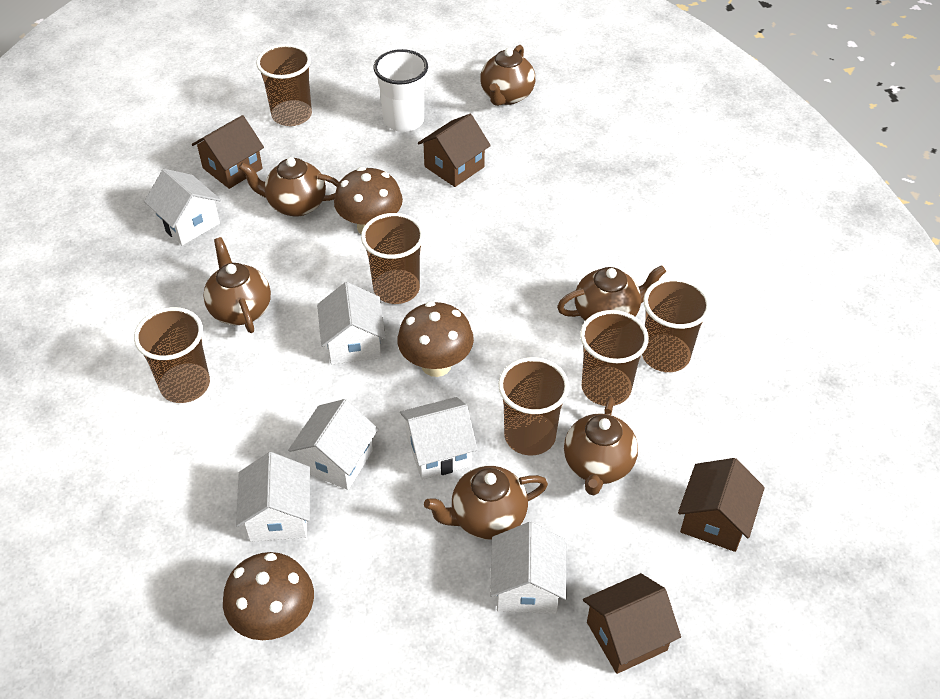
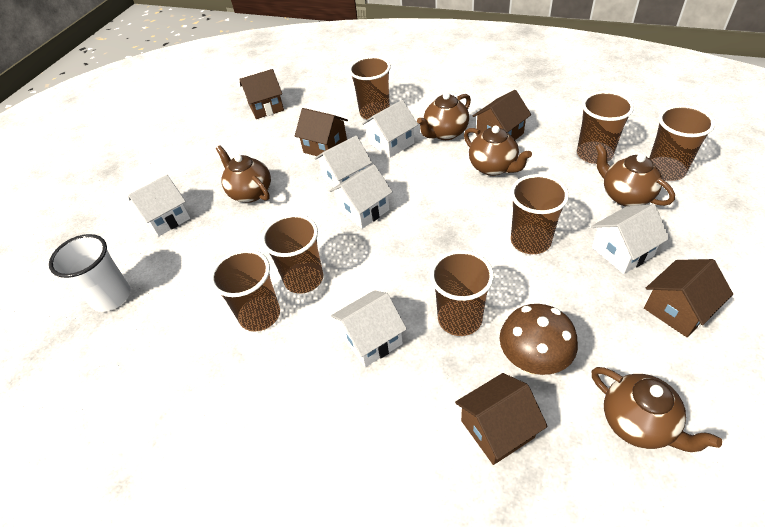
brown cup: 6 -> 7
brown house: 4 -> 5
brown mushroom: 3 -> 1
brown teapot: 6 -> 5

